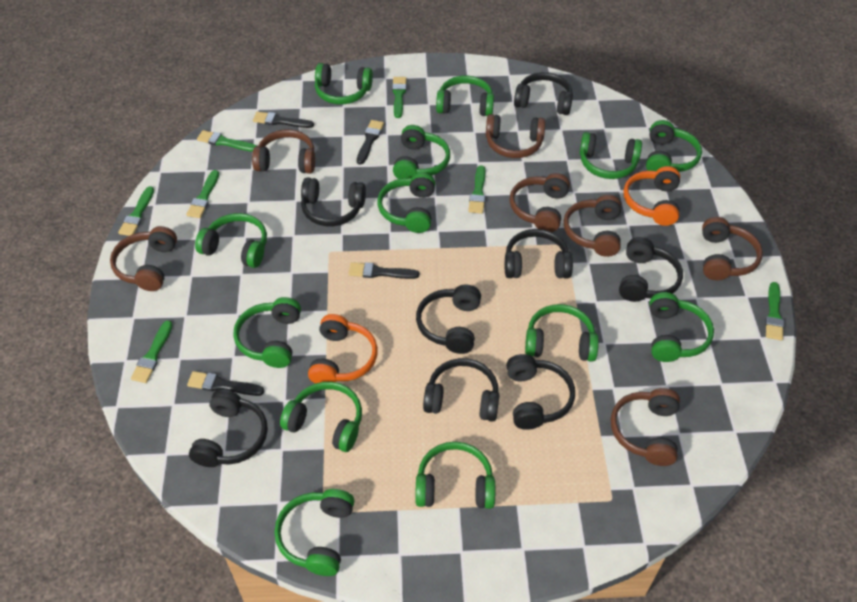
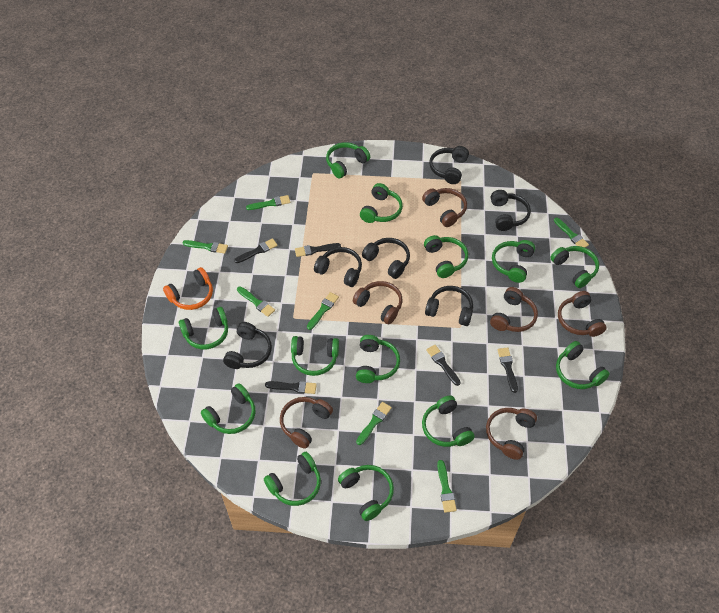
black brush: 4 -> 5
black headphones: 8 -> 6
brown headphones: 7 -> 6
orange headphones: 2 -> 1

